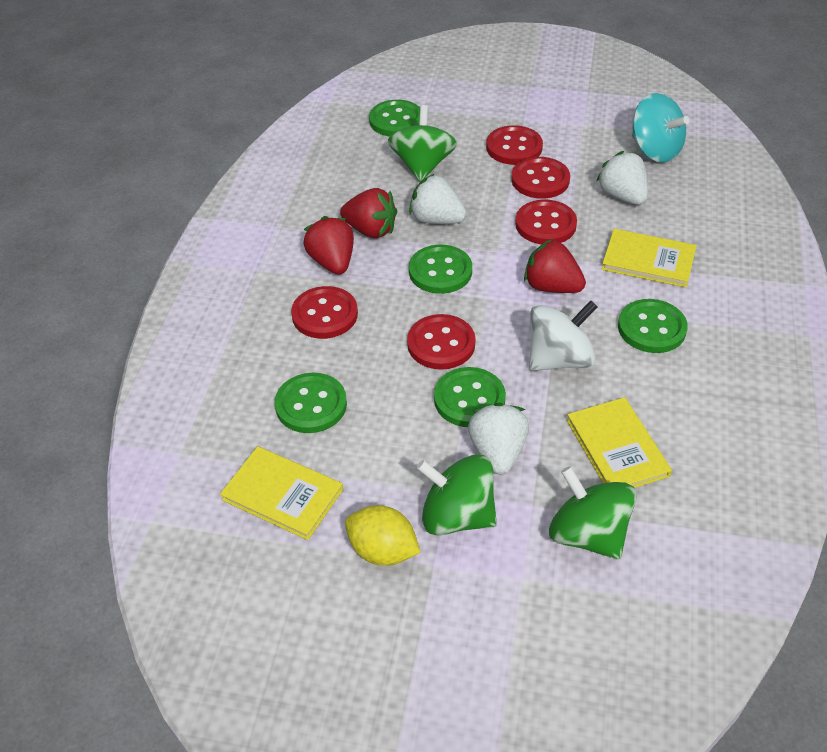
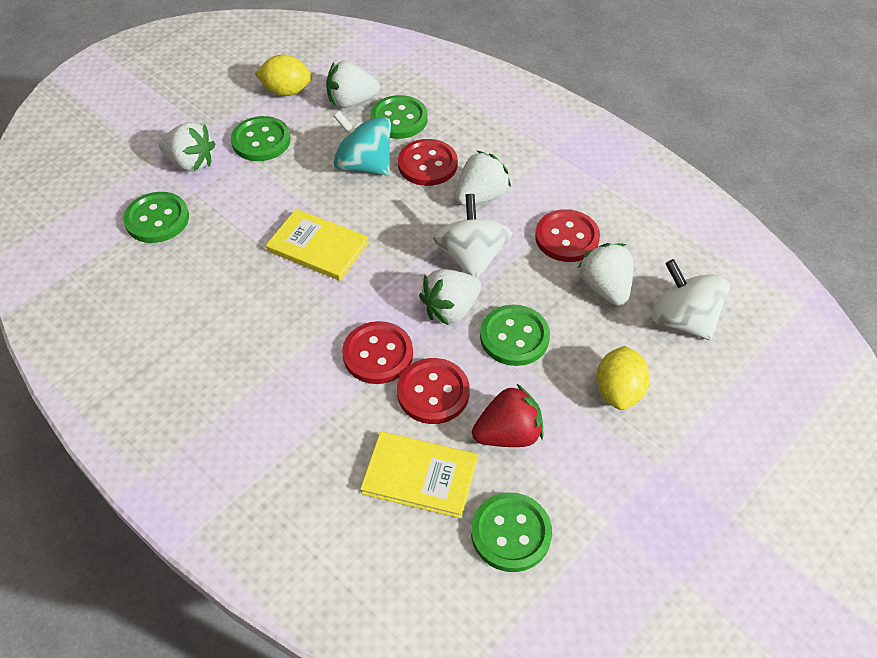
green spinning top: 3 -> 0
red button: 5 -> 4
red strawberry: 3 -> 1
white spinning top: 1 -> 2
white strawberry: 3 -> 5
yellow book: 3 -> 2
yellow lemon: 1 -> 2

